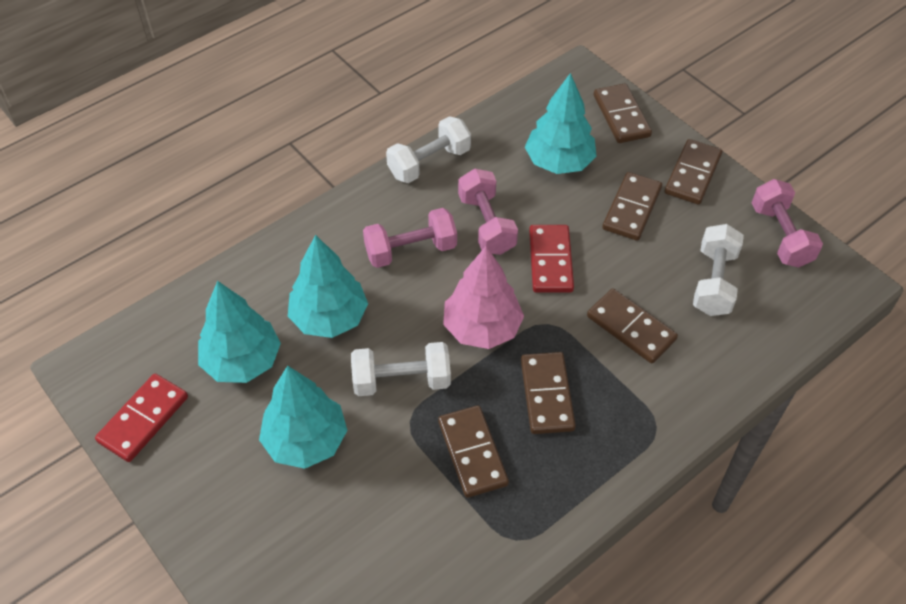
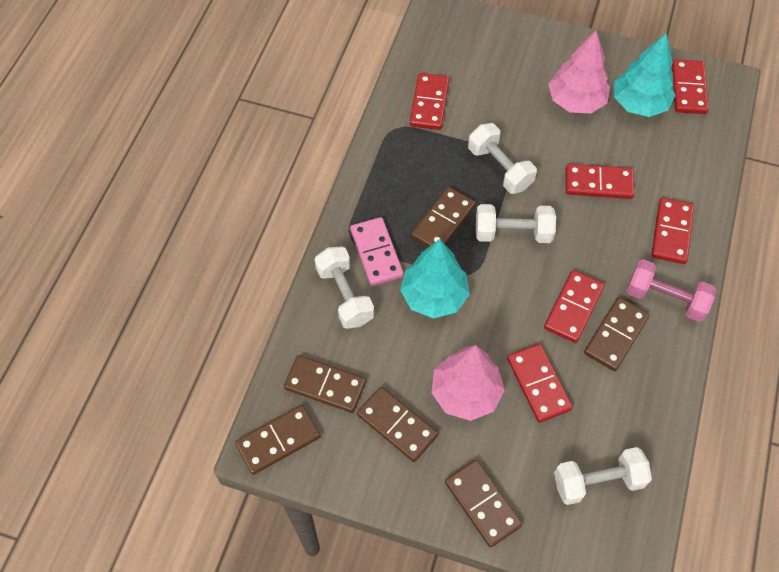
pink domino: 0 -> 1
pink dumbbell: 3 -> 1
pink tree: 1 -> 2
red domino: 2 -> 6
turquoise tree: 4 -> 2
white dumbbell: 3 -> 4

